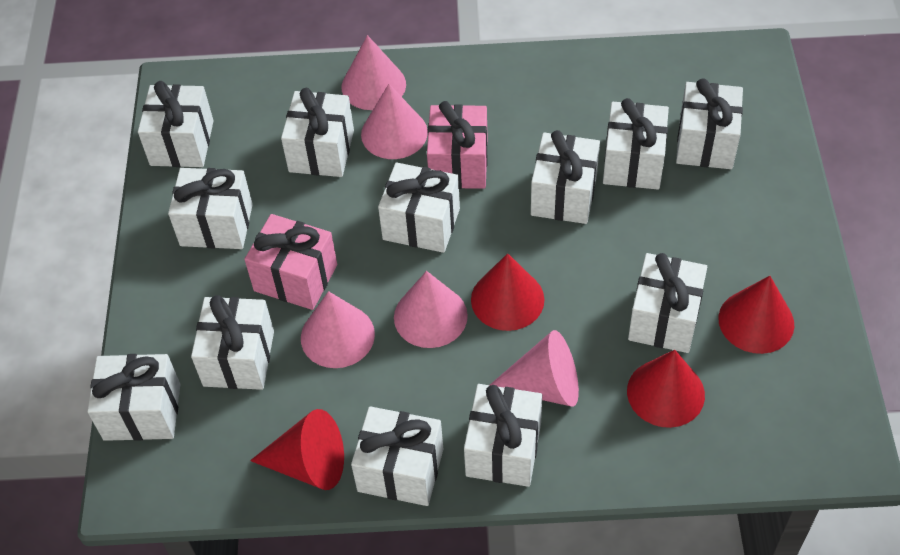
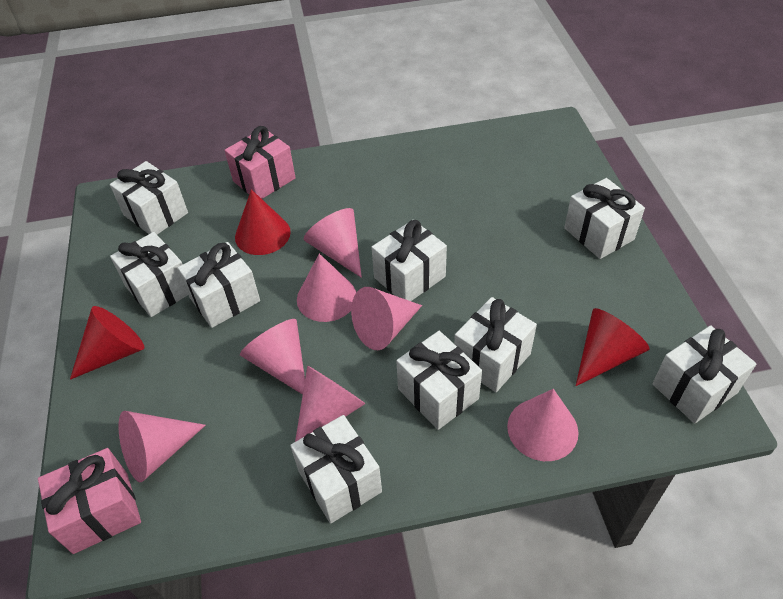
pink cone: 5 -> 7
red cone: 4 -> 3
white gift: 12 -> 9

